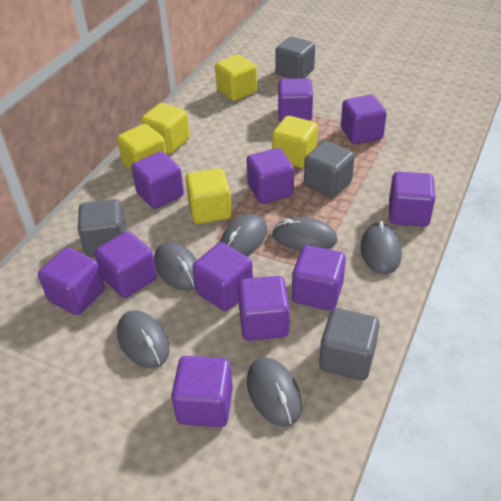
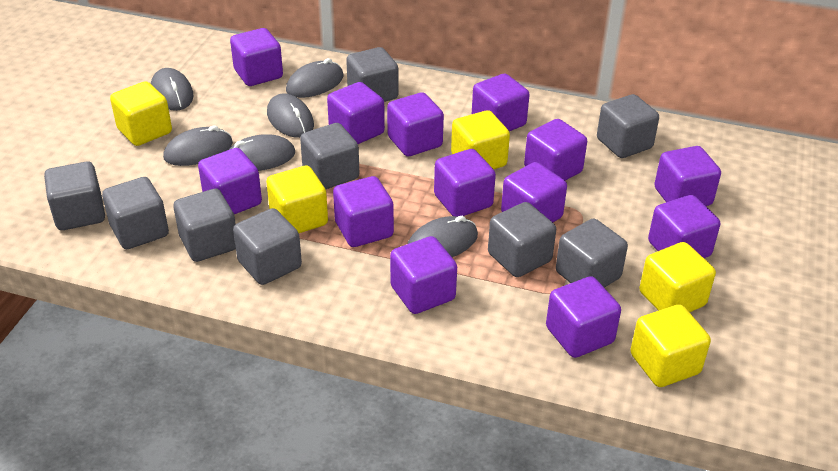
grey cube: 4 -> 9
purple cube: 11 -> 13

